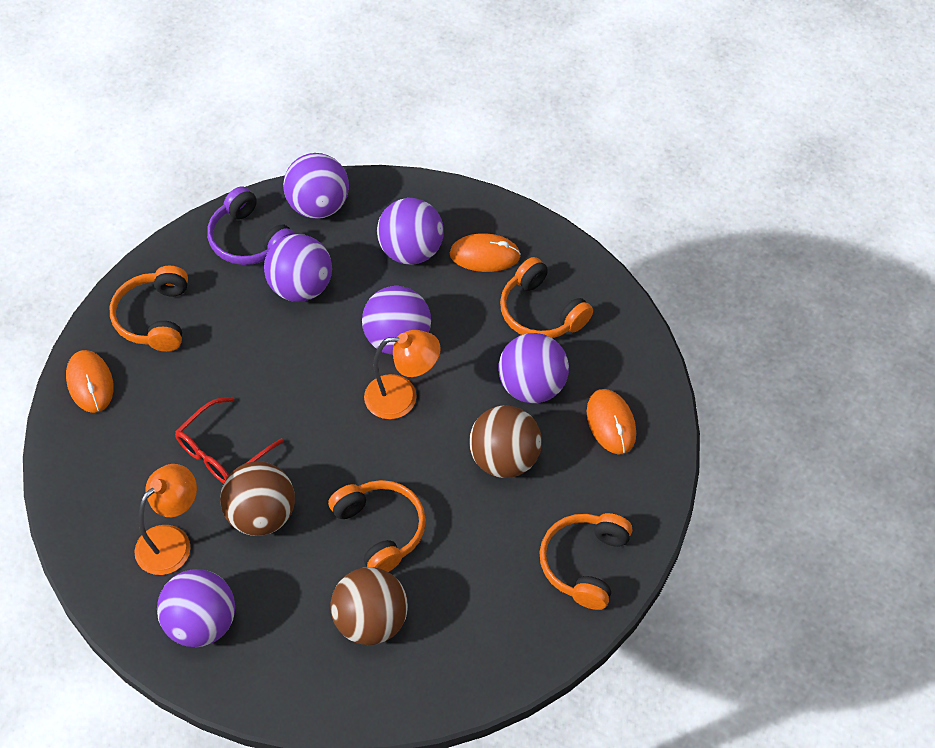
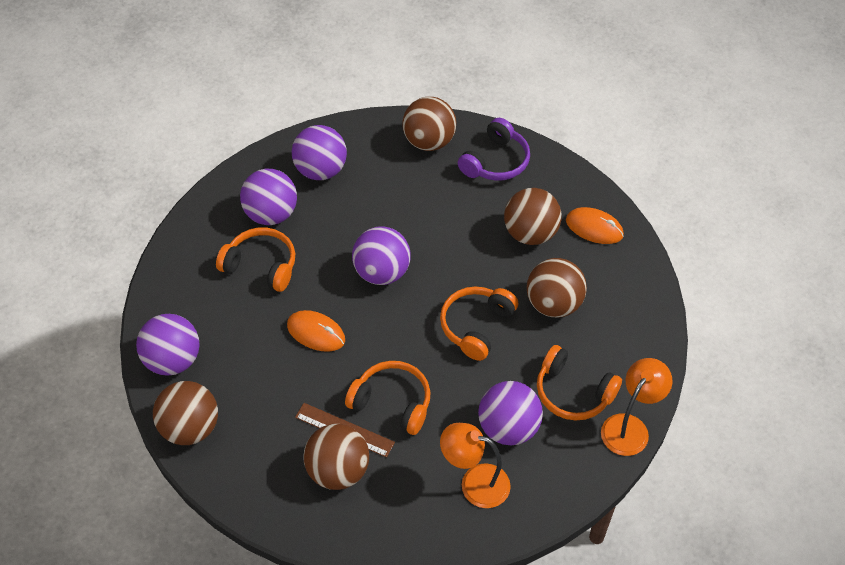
brown ball: 3 -> 5
brown ruler: 0 -> 1
orange mouse: 3 -> 2
purple ball: 6 -> 5
red glasses: 1 -> 0

